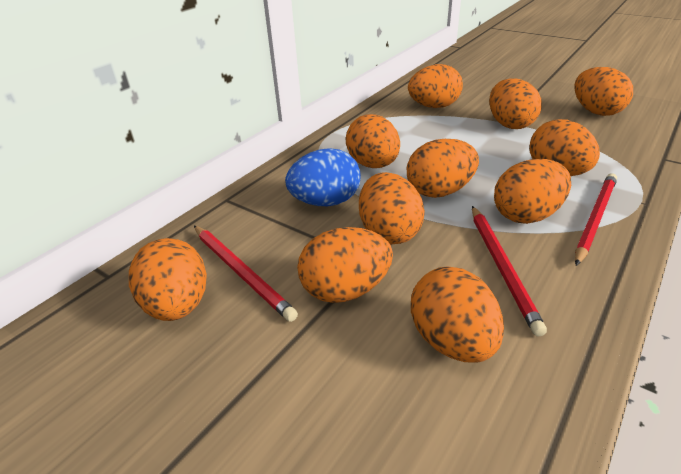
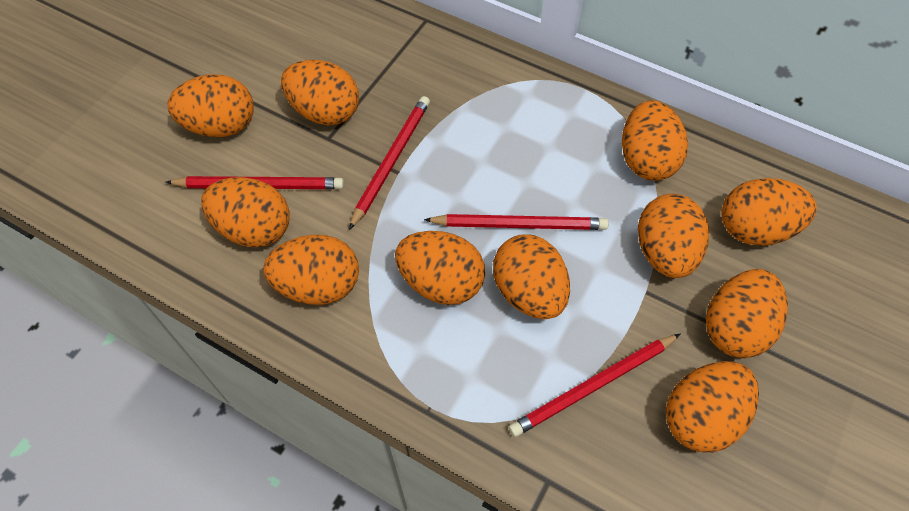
blue egg: 1 -> 0
red pencil: 3 -> 4

